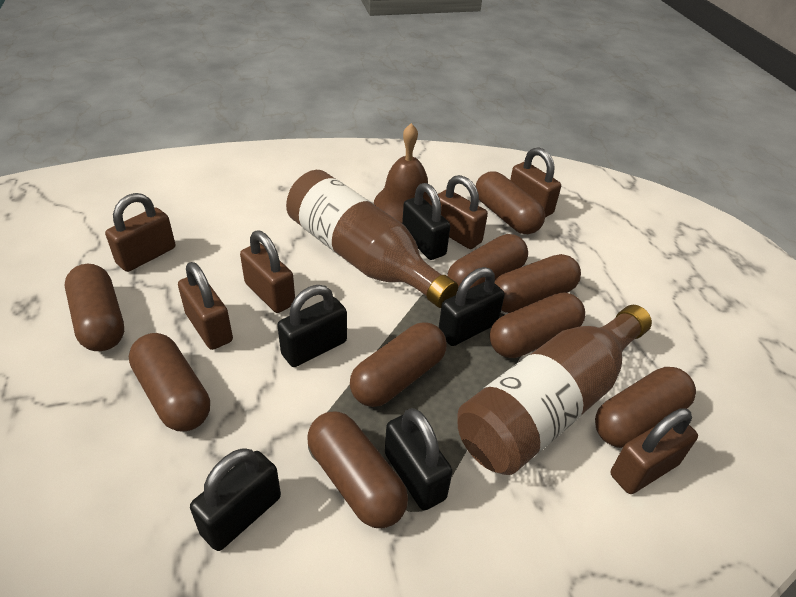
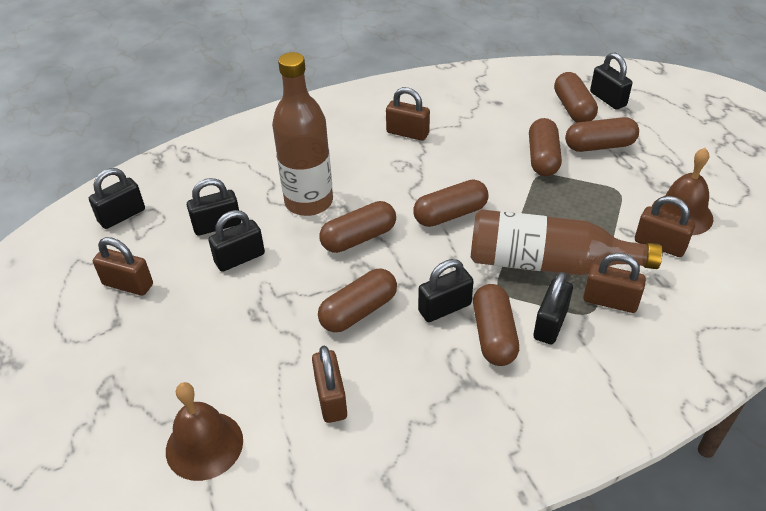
black padlock: 5 -> 6
brown bell: 1 -> 2
brown capsule: 9 -> 7
brown padlock: 6 -> 5

